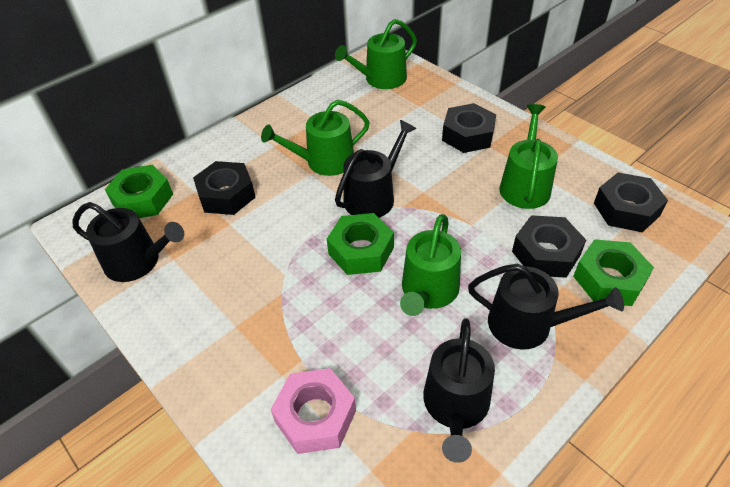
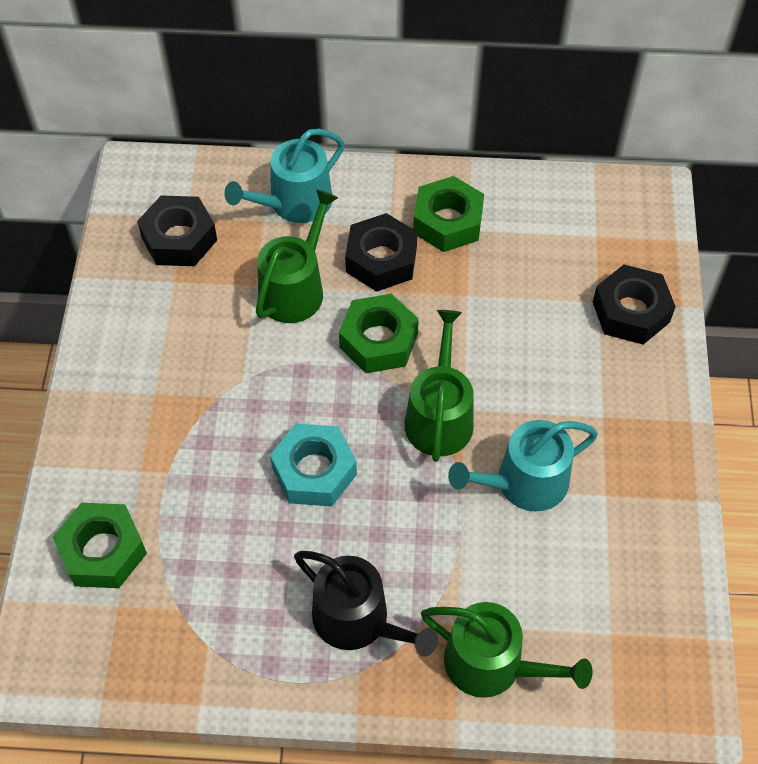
black nut: 4 -> 3
black watering can: 4 -> 1
green watering can: 4 -> 3
pink nut: 1 -> 0
turquoise nut: 0 -> 1
turquoise watering can: 0 -> 2

